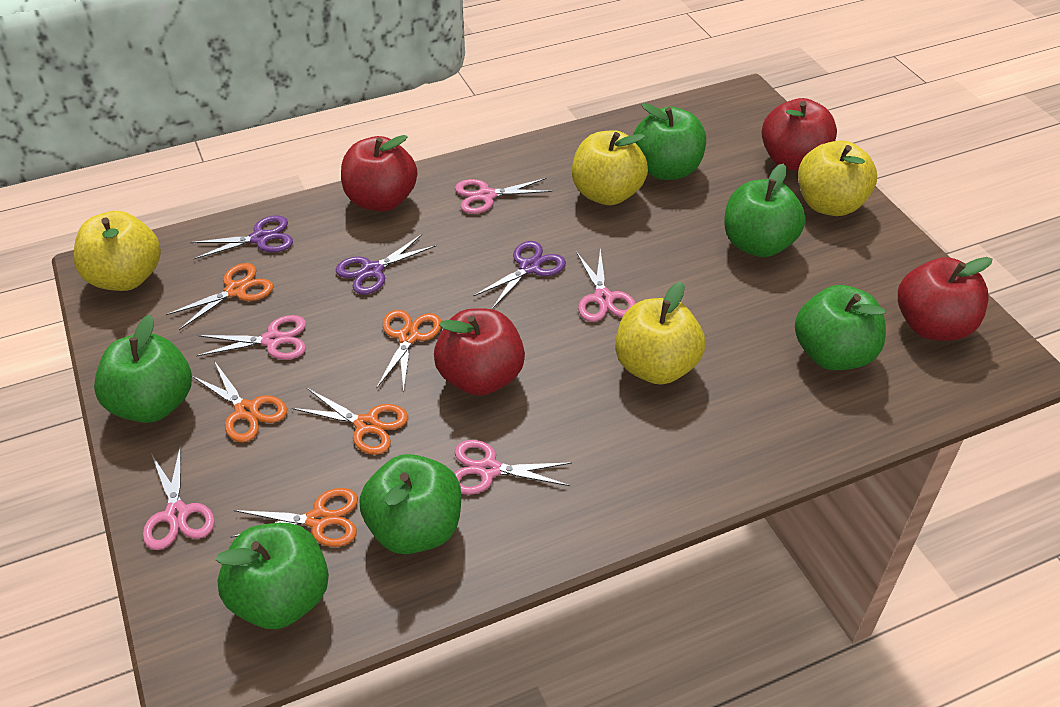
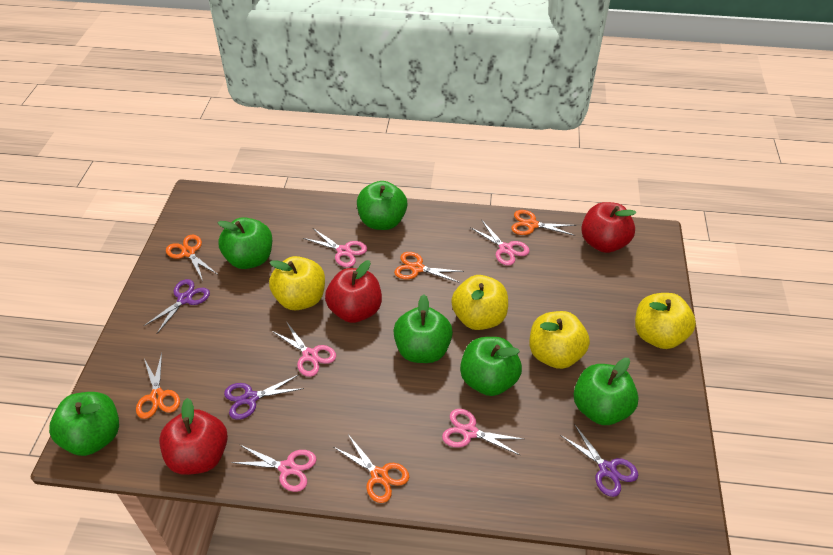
red apple: 4 -> 3

